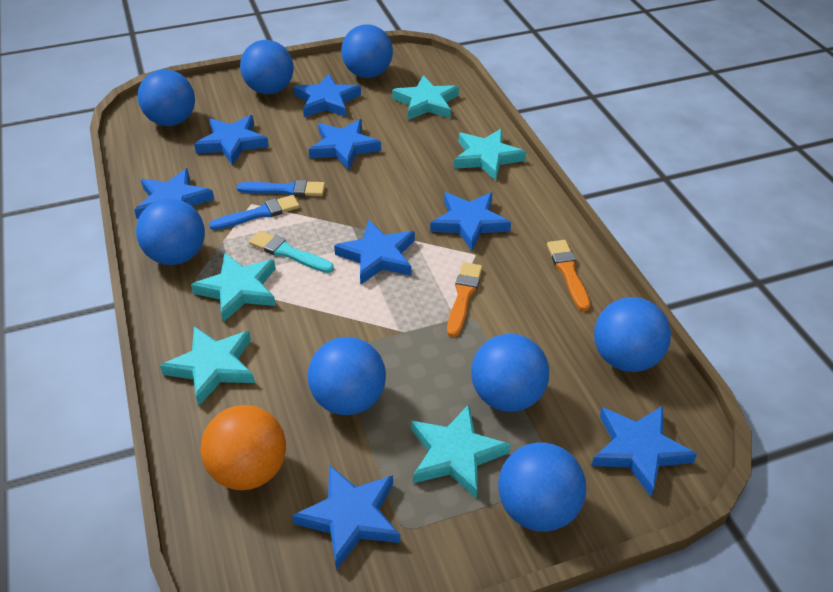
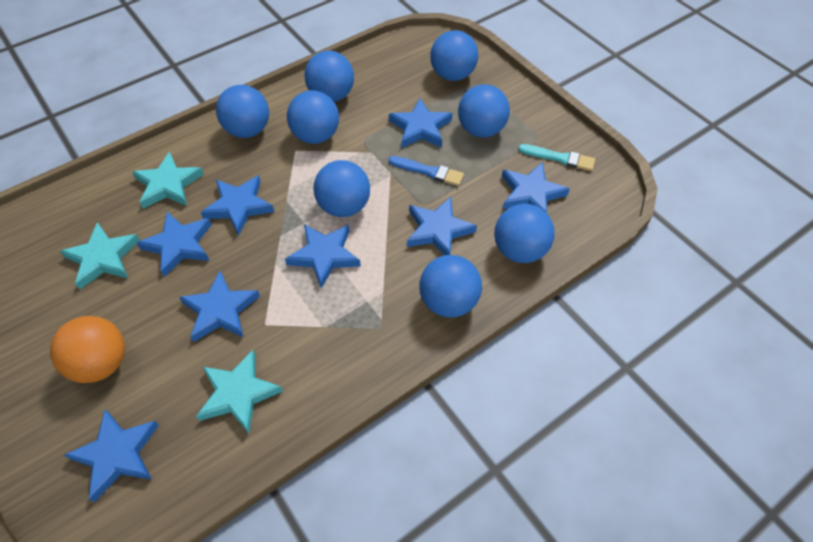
blue brush: 2 -> 1
orange brush: 2 -> 0
turquoise star: 5 -> 3

